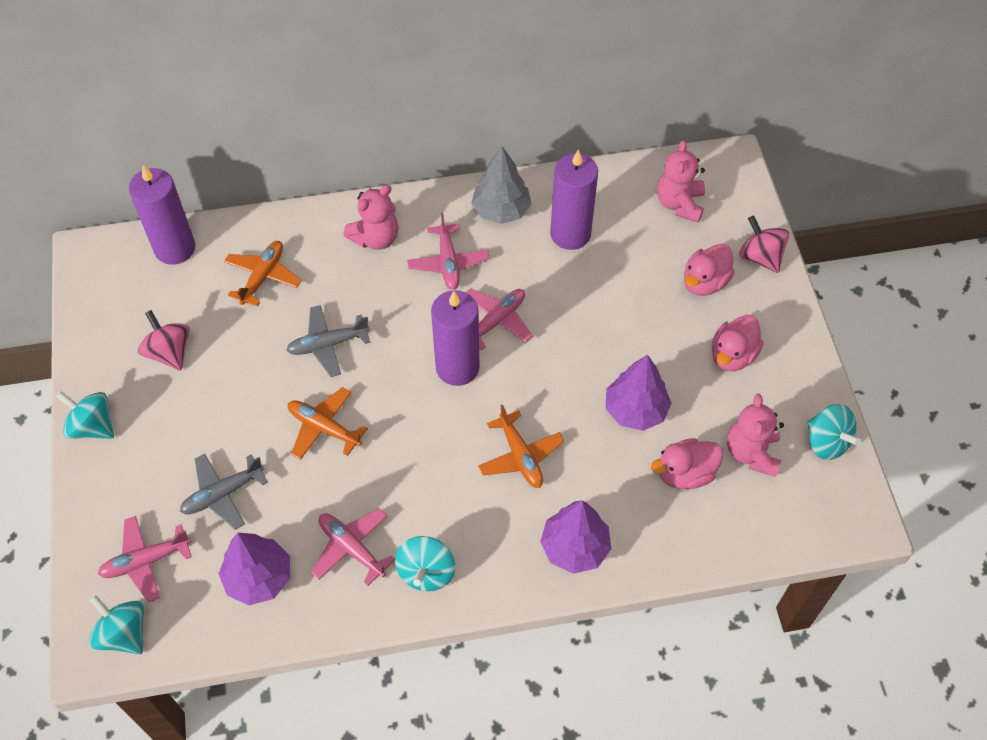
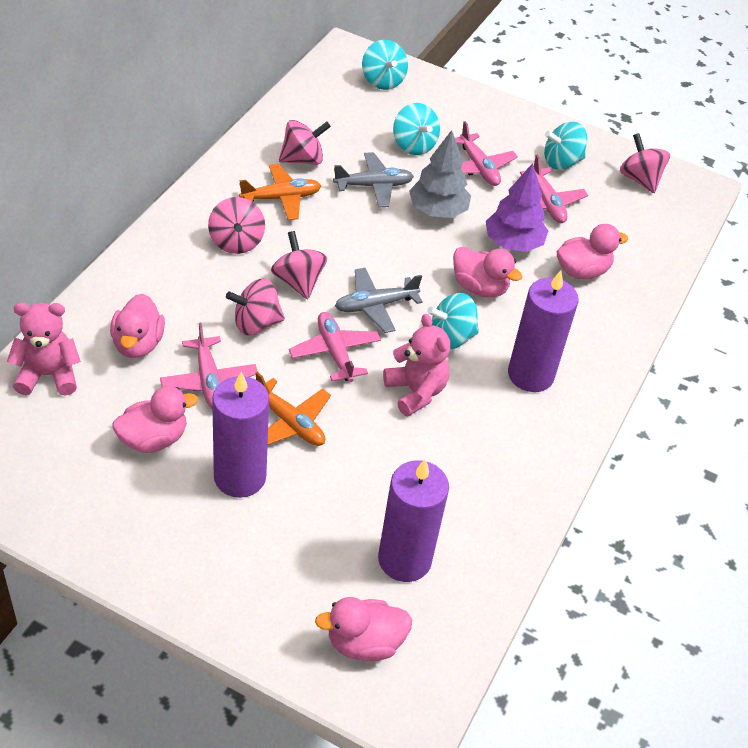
orange plane: 3 -> 2
pink duck: 3 -> 5
pink spinning top: 2 -> 5
pink teddy bear: 3 -> 2
purple tree: 3 -> 1

